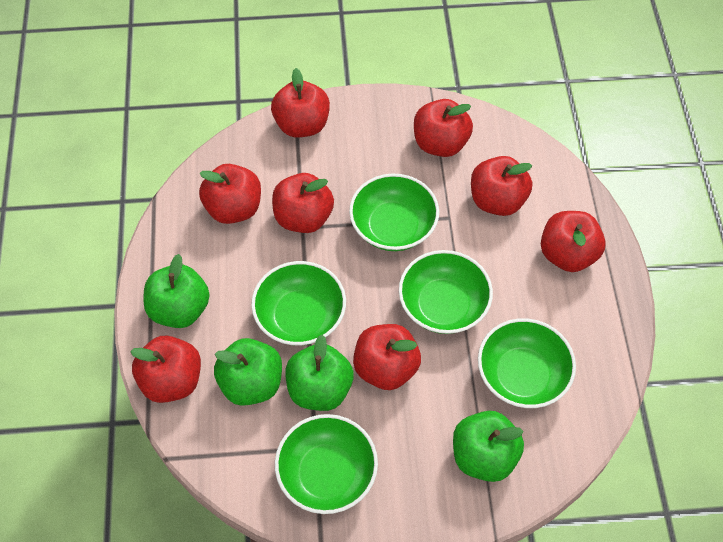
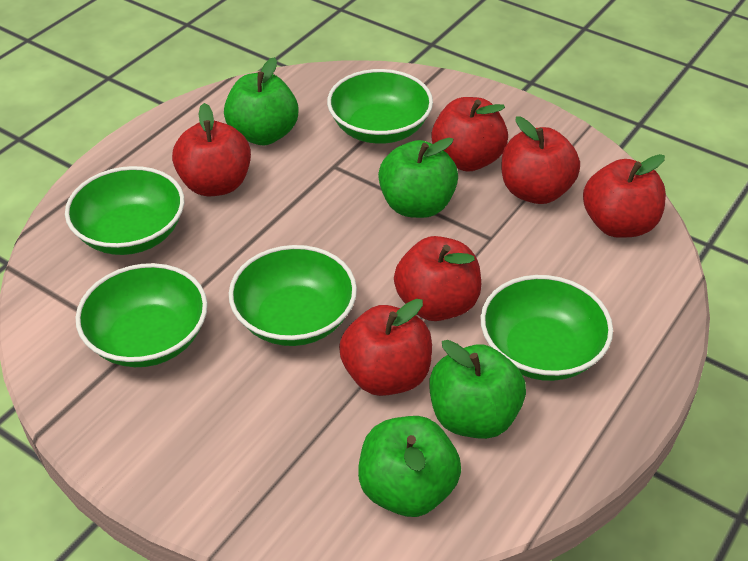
red apple: 8 -> 6

